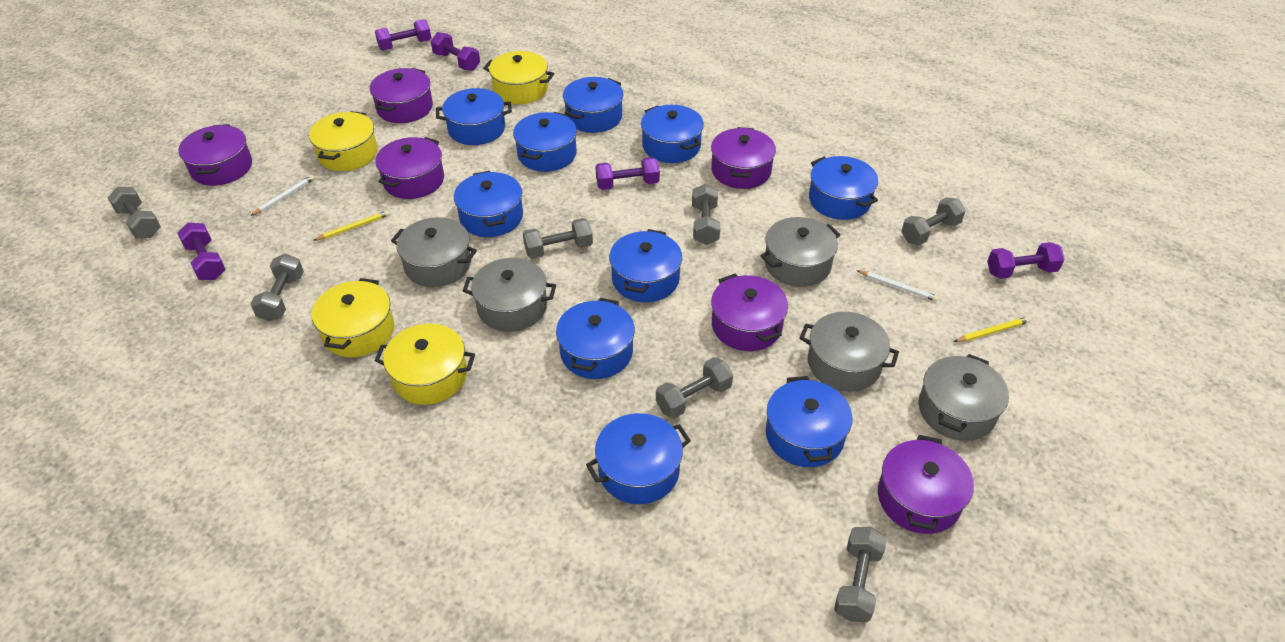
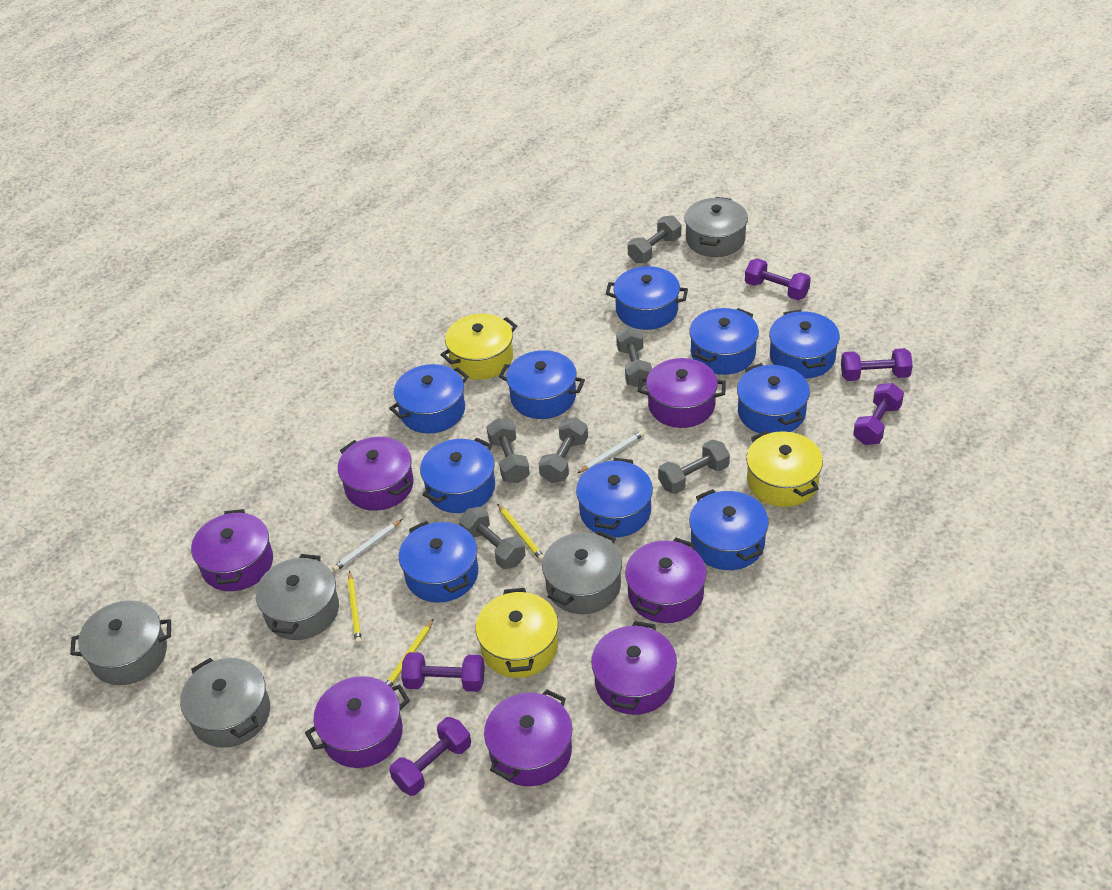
grey dumbbell: 7 -> 6
purple pot: 6 -> 7
yellow pencil: 2 -> 3
yellow pot: 4 -> 3

